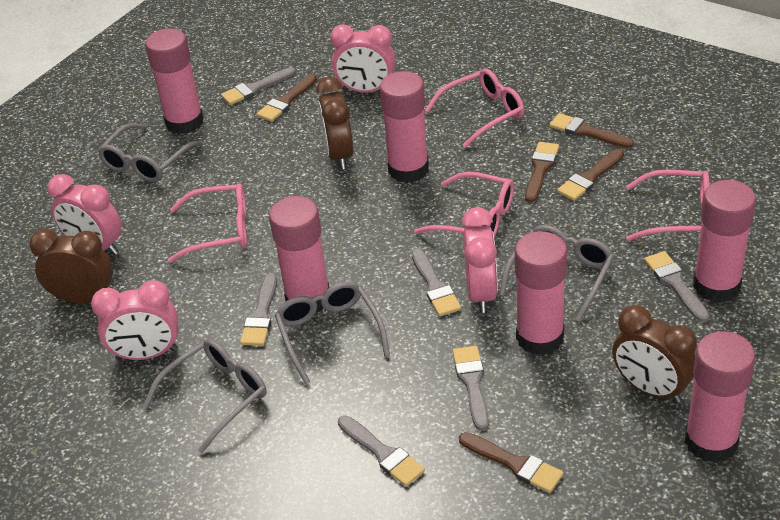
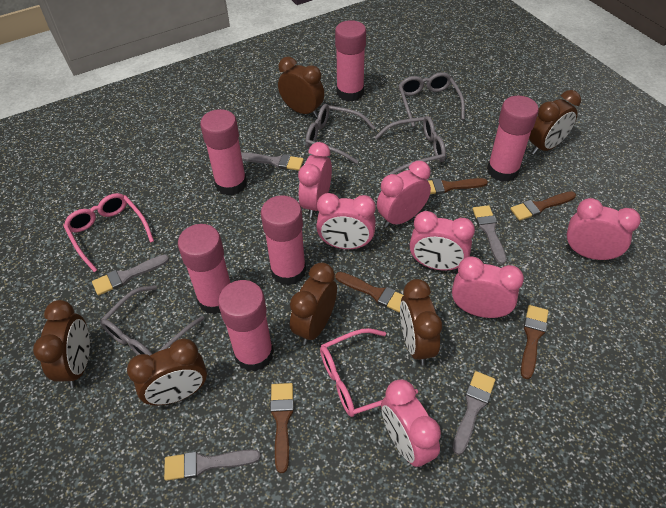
brown clock: 3 -> 6
grey brush: 6 -> 5
pink clock: 4 -> 7
pink glasses: 4 -> 2

